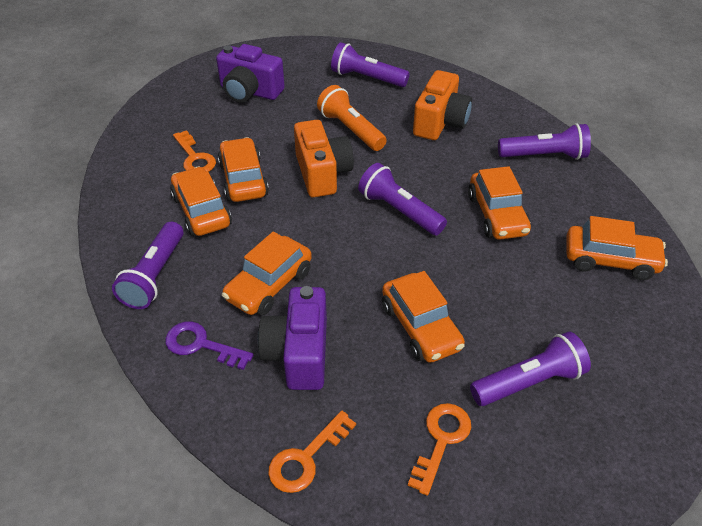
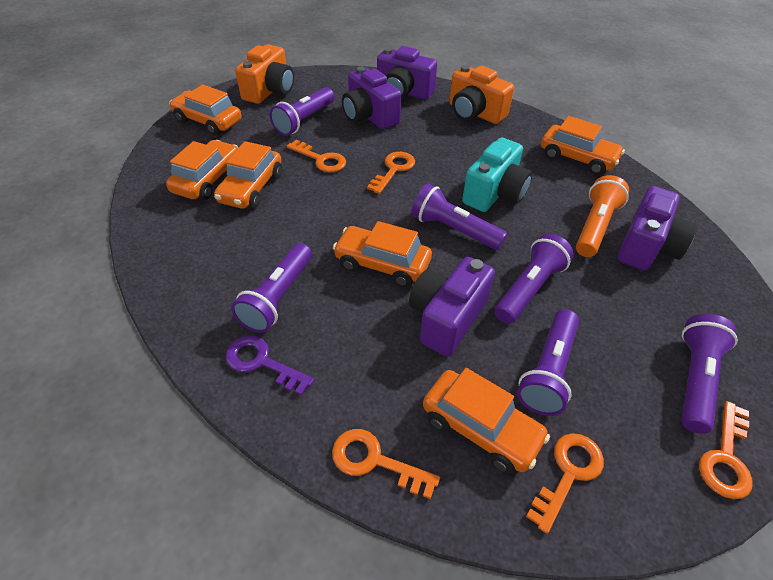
orange key: 3 -> 5
purple camera: 2 -> 4
purple flashlight: 5 -> 6
turquoise camera: 0 -> 1

